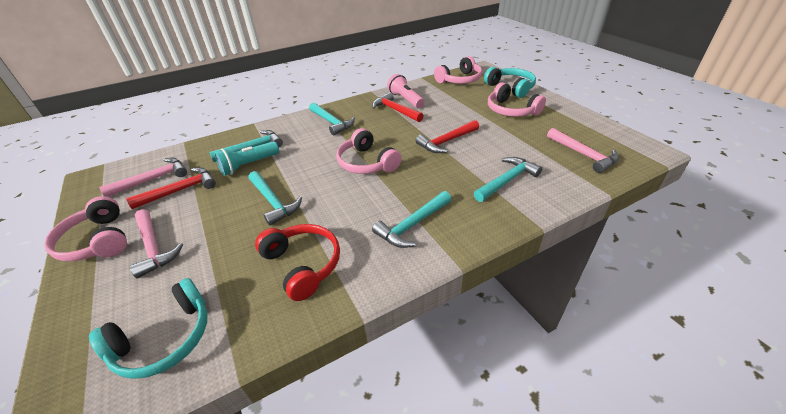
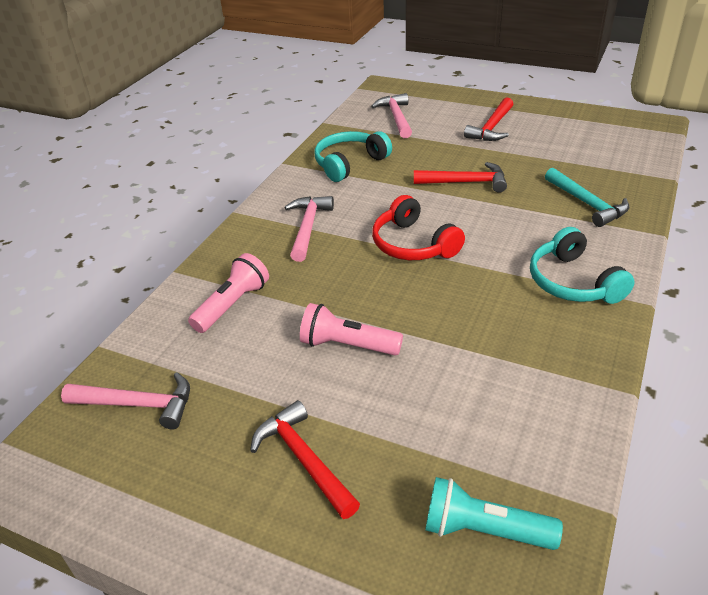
pink flashlight: 1 -> 2
pink headphones: 4 -> 0
turquoise hammer: 5 -> 1

